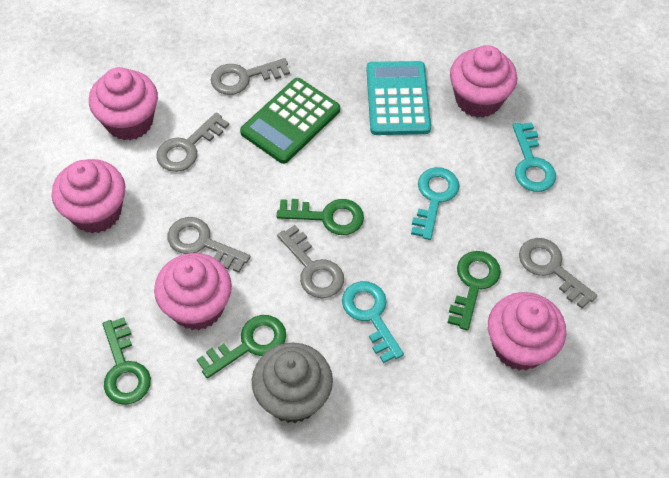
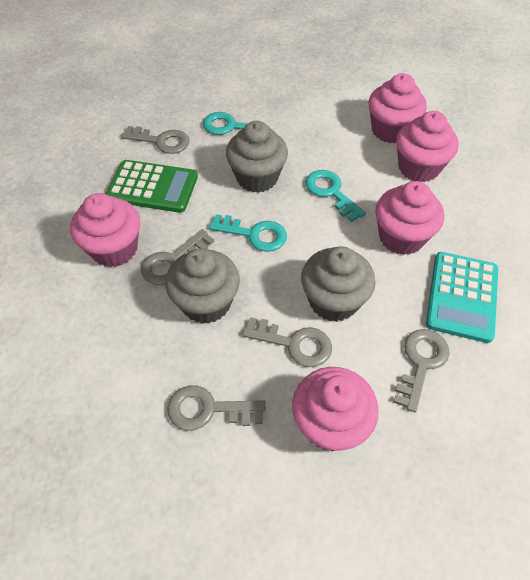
green key: 4 -> 0
grey cupcake: 1 -> 3

